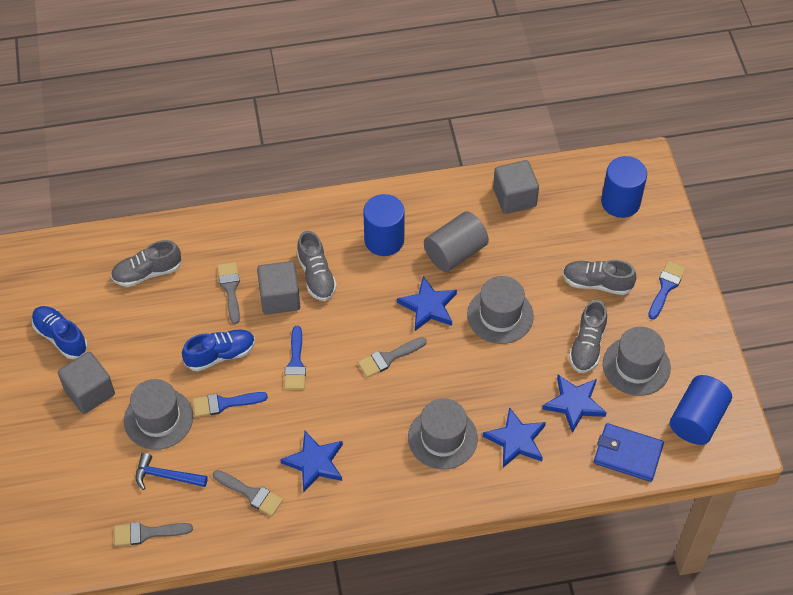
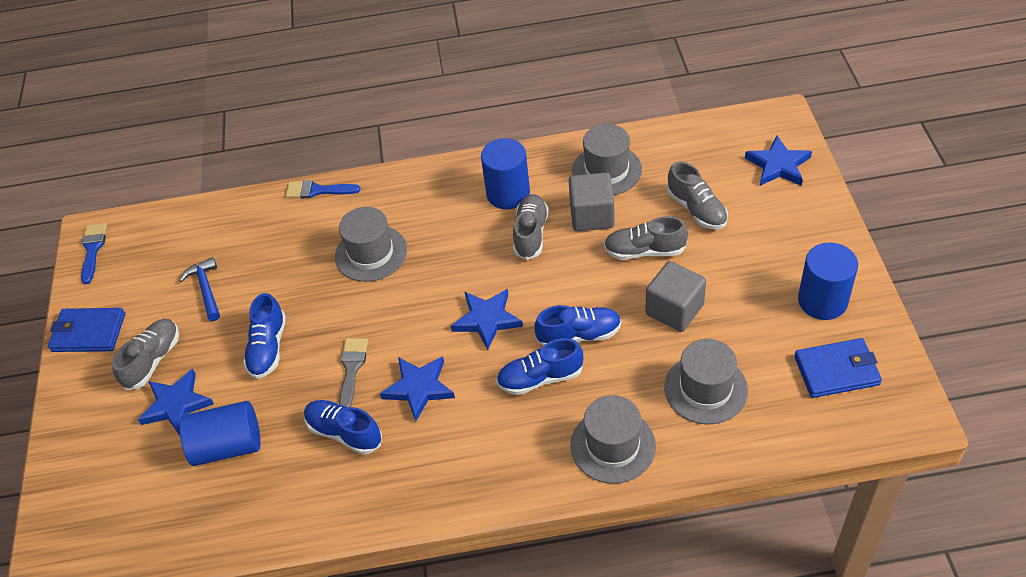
blue brush: 3 -> 2
blue shoe: 2 -> 4
blue wallet: 1 -> 2
grey brush: 4 -> 1
grey cube: 3 -> 2
grey cylinder: 1 -> 0

